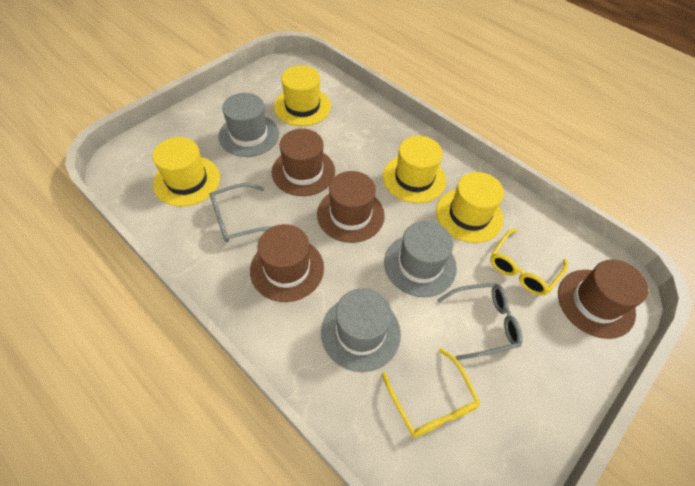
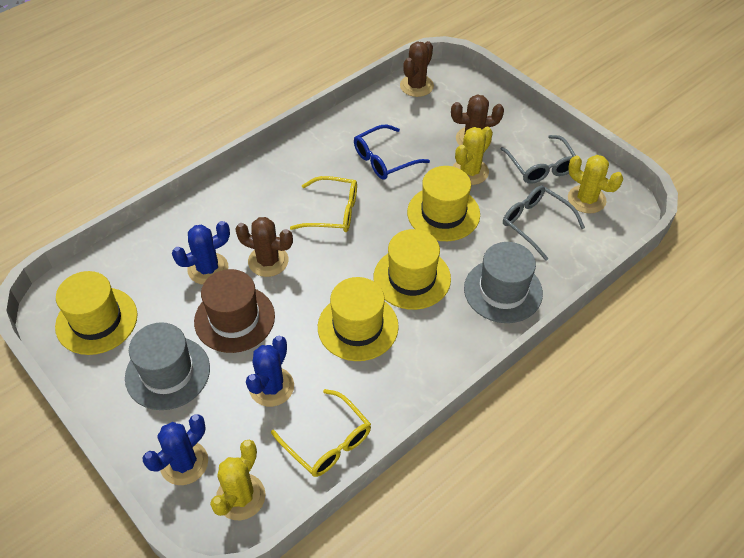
blue cactus: 0 -> 3
blue glasses: 0 -> 1
brown cactus: 0 -> 3
brown hat: 4 -> 1
grey hat: 3 -> 2
yellow cactus: 0 -> 3

